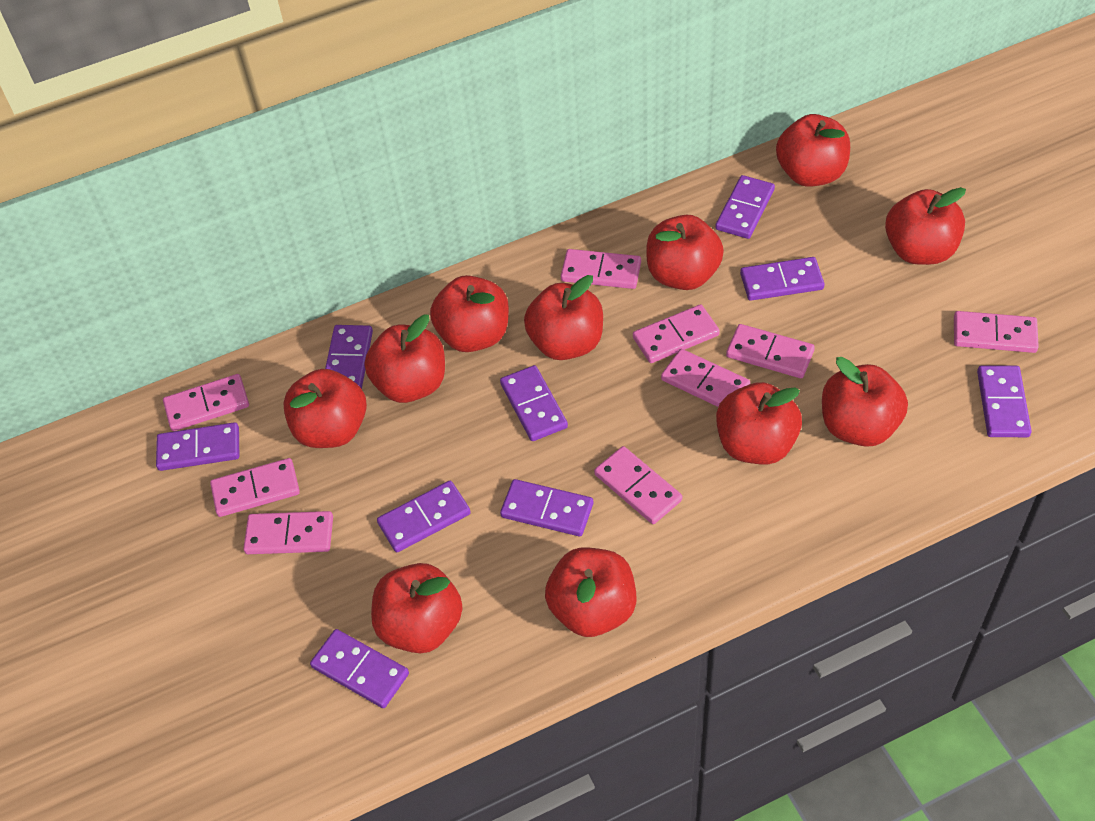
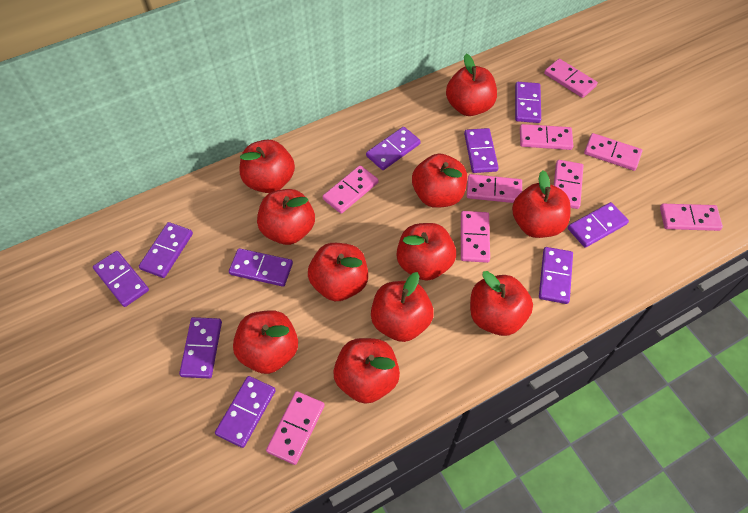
purple domino: 9 -> 10

